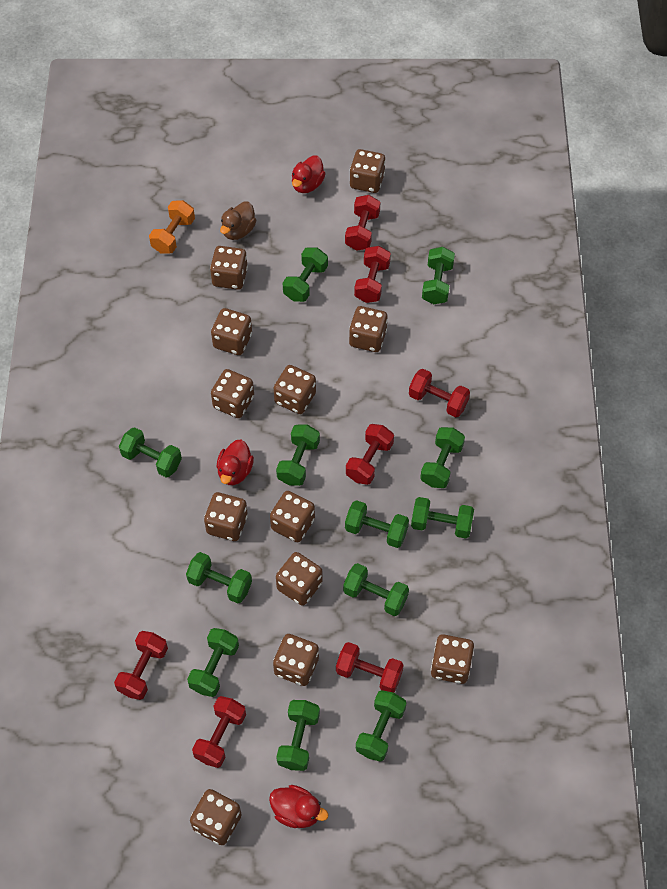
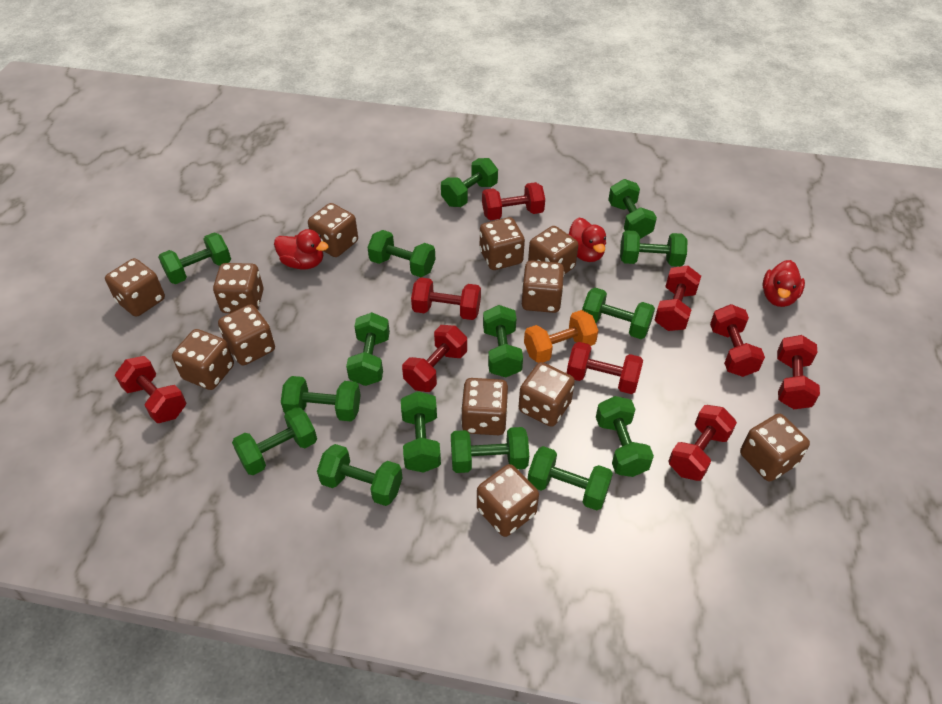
brown duck: 1 -> 0
green dumbbell: 12 -> 15
red dumbbell: 7 -> 9

